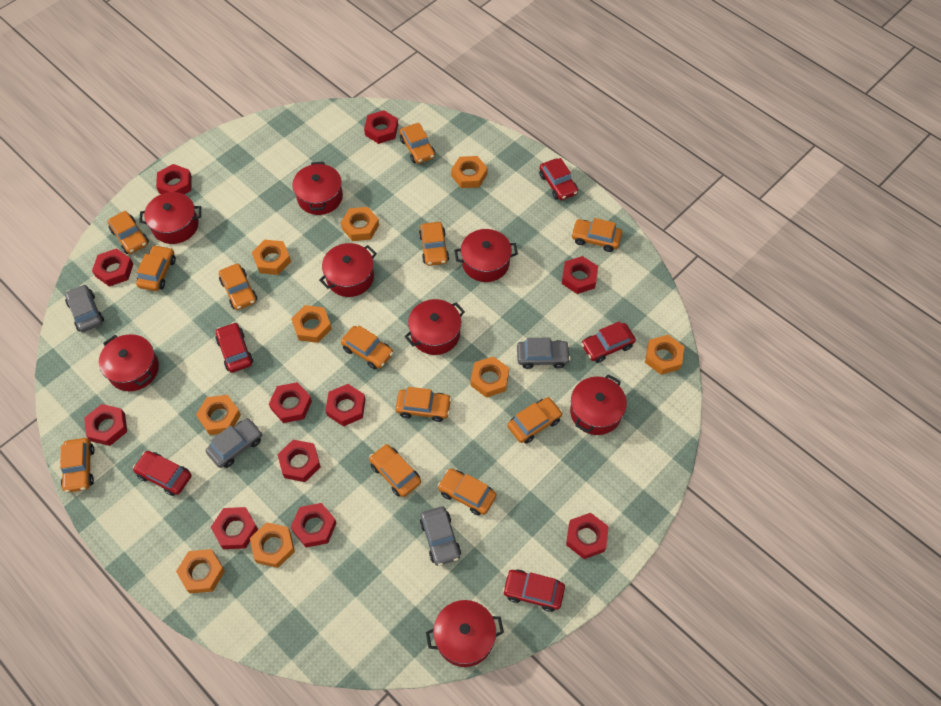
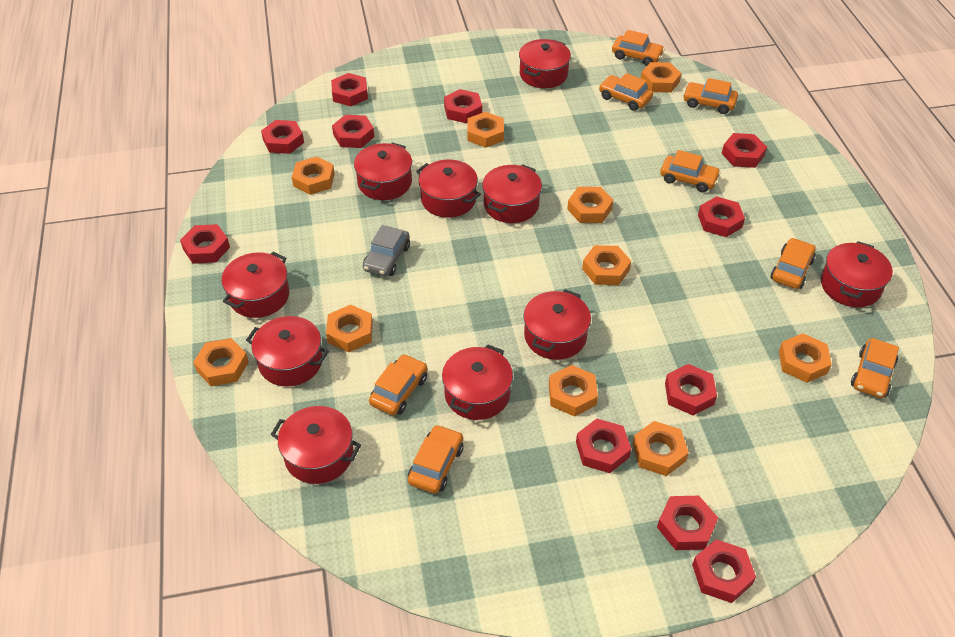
grey car: 4 -> 1
orange car: 12 -> 8
orange nut: 9 -> 10
red car: 5 -> 0
red pot: 8 -> 10

